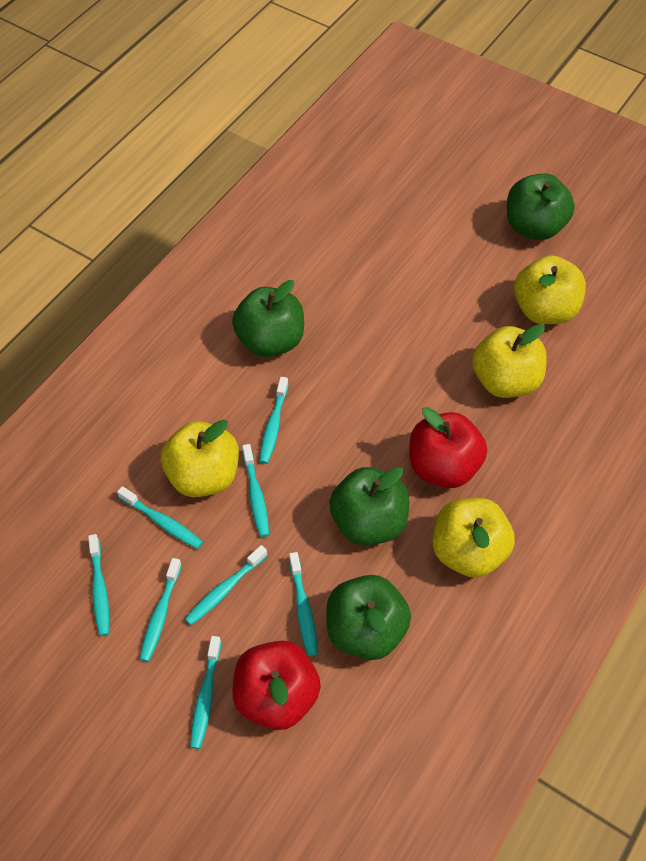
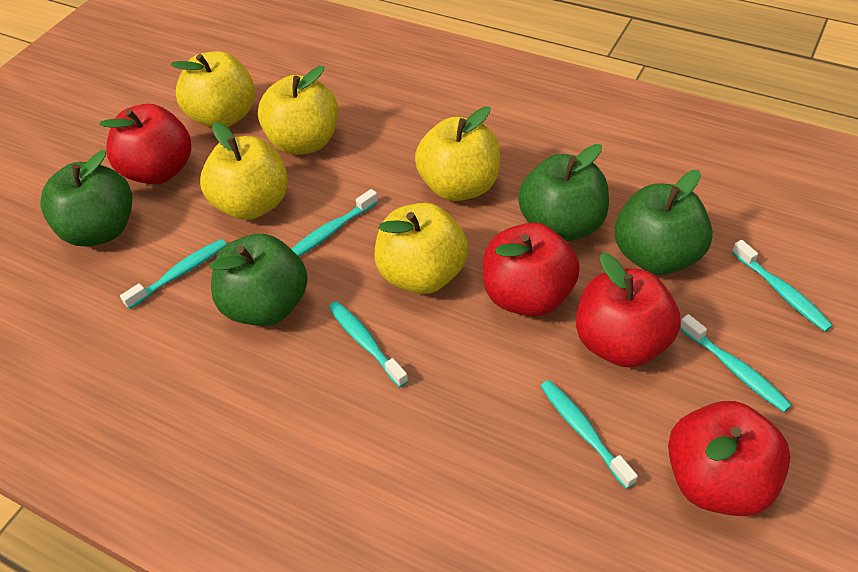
red apple: 2 -> 4
turquoise toothbrush: 8 -> 6
yellow apple: 4 -> 5

